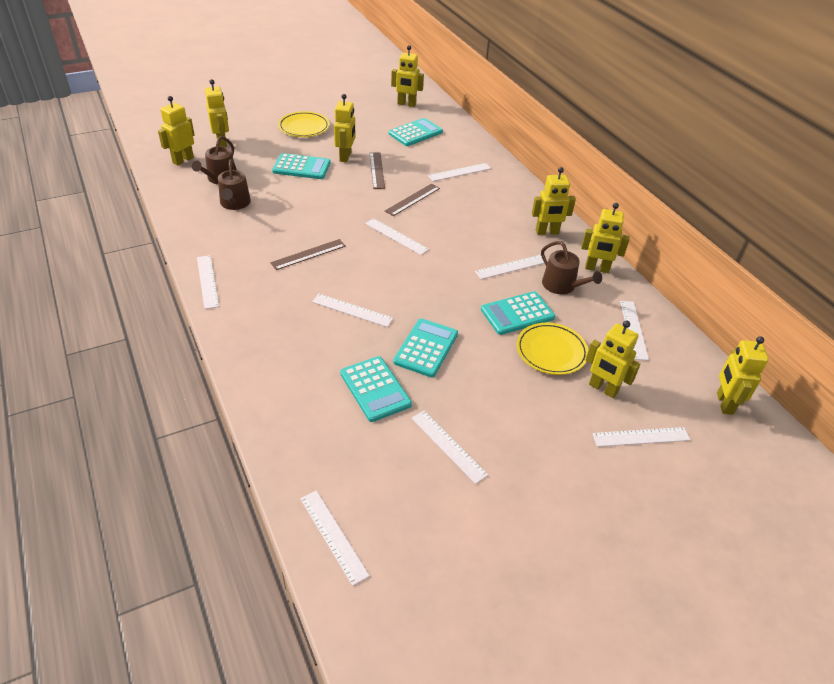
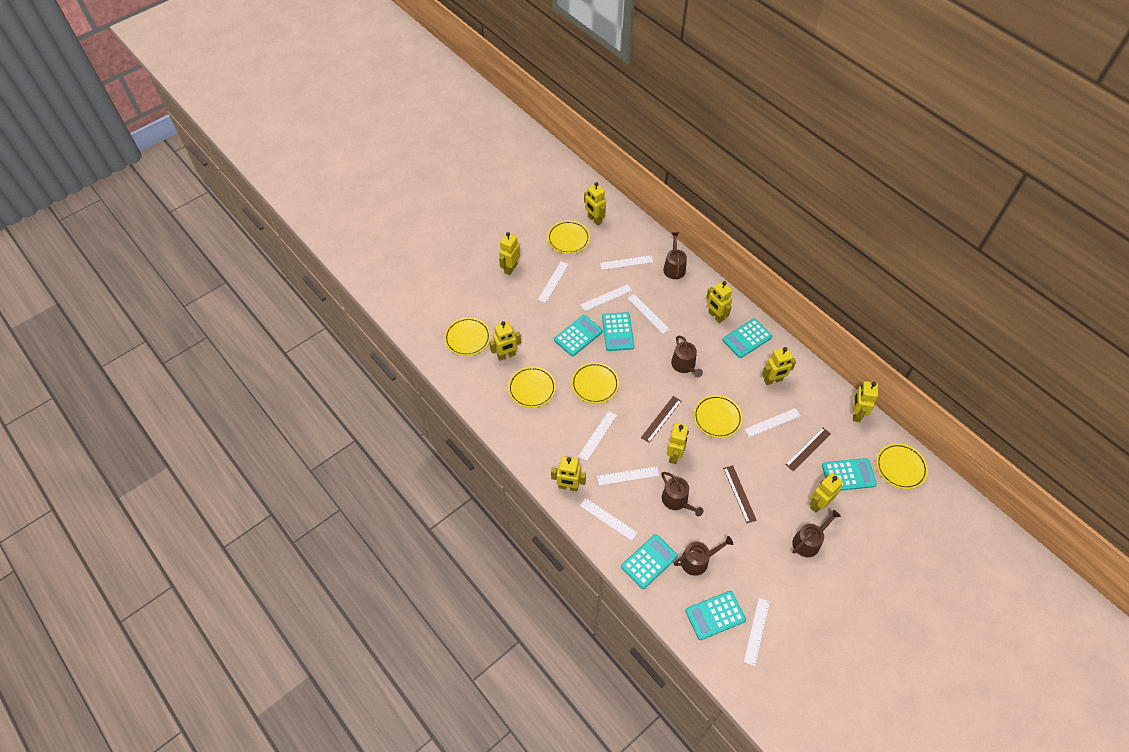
brown watering can: 3 -> 5
turquoise calculator: 5 -> 6
yellow plate: 2 -> 6
yellow robot: 8 -> 9

